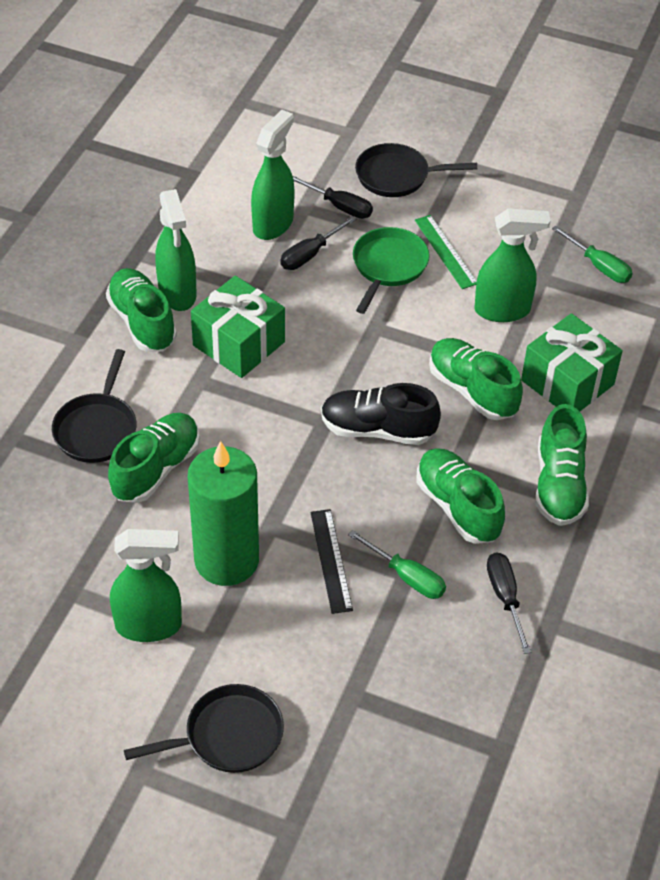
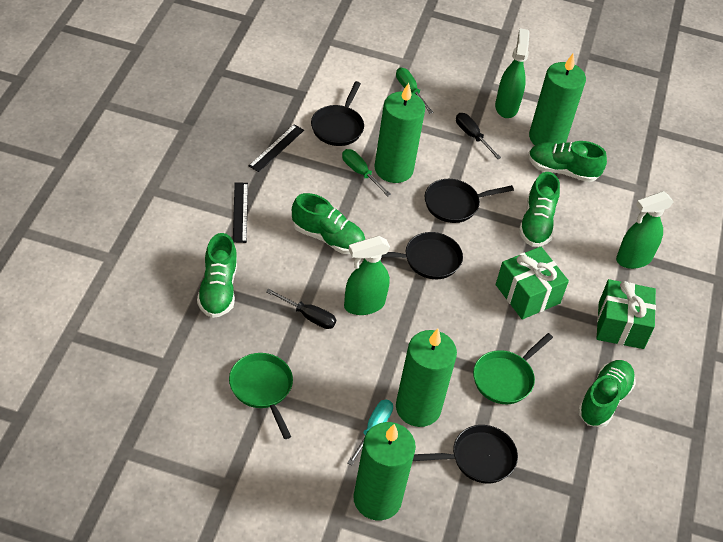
black pan: 3 -> 4
black ruler: 1 -> 2
black screwdriver: 3 -> 2
black shoe: 1 -> 0
green candle: 1 -> 4
green pan: 1 -> 2
green ruler: 1 -> 0
green spray bottle: 4 -> 3
turquoise screwdriver: 0 -> 1

